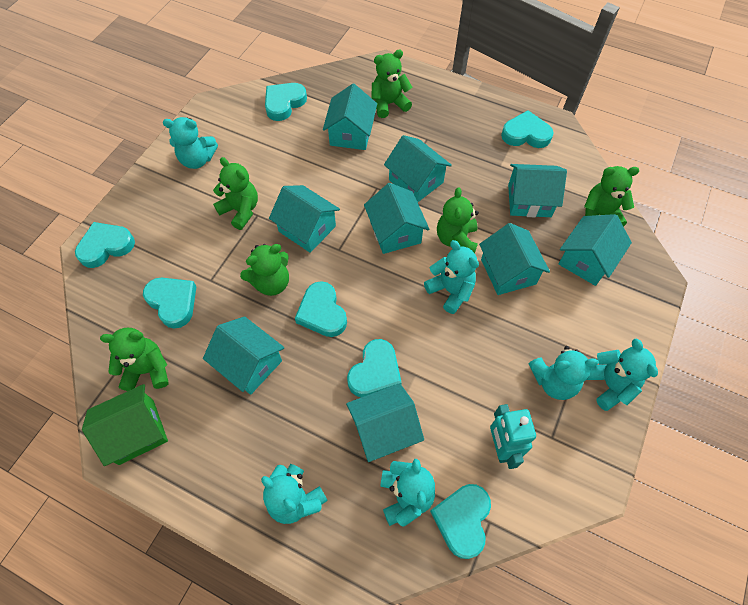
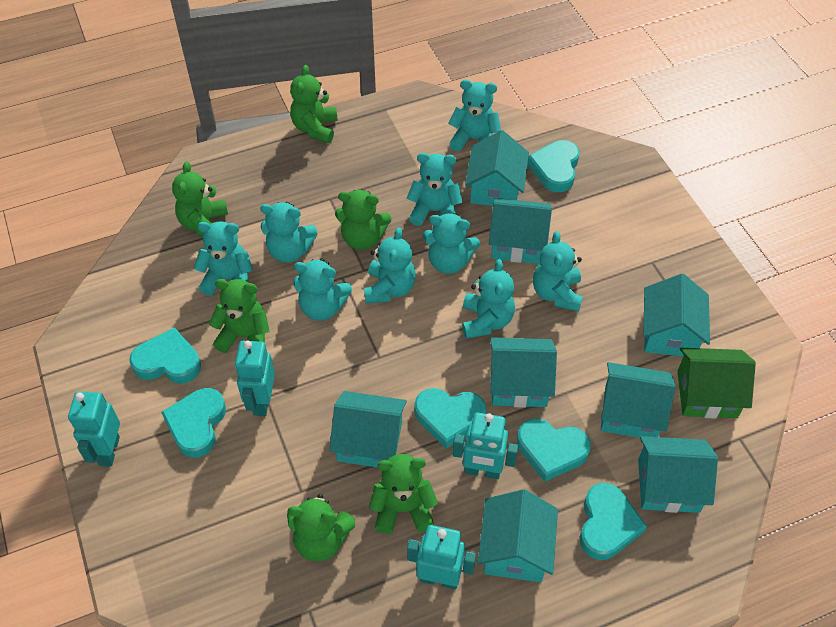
turquoise heart: 7 -> 6
turquoise house: 9 -> 8
turquoise robot: 1 -> 4
turquoise teddy bear: 6 -> 9

